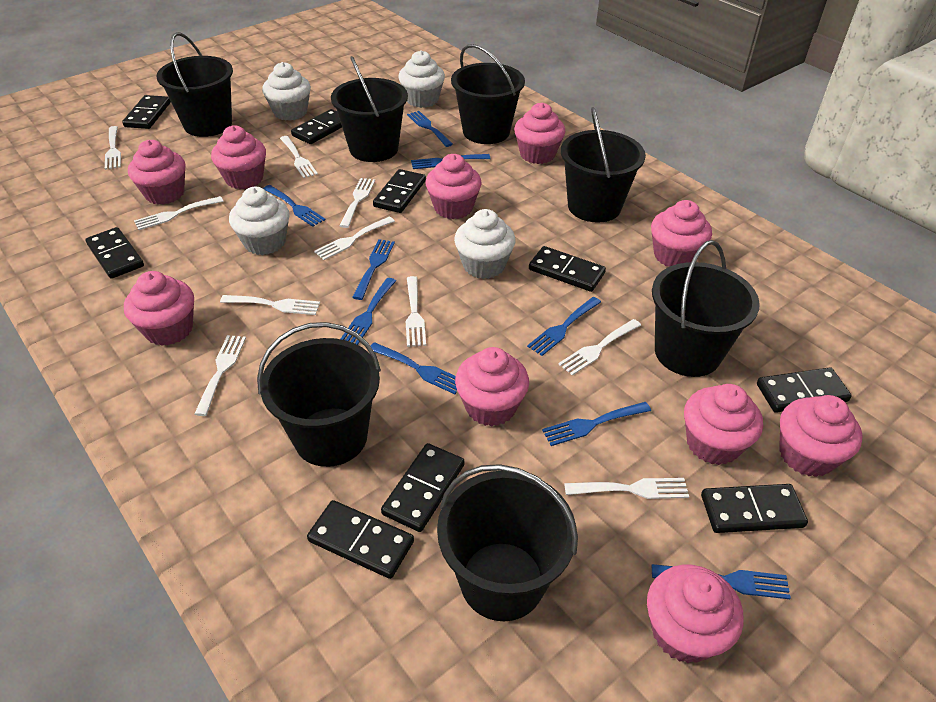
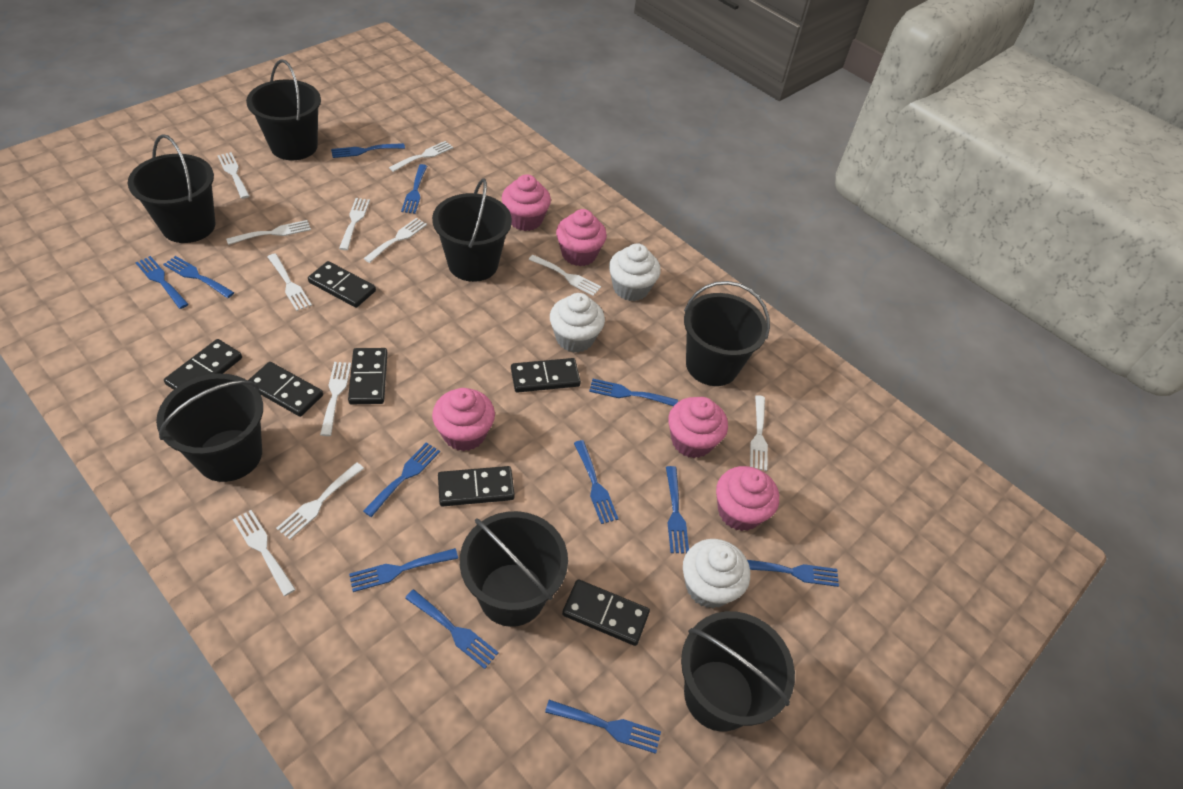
black domino: 9 -> 7
blue fork: 9 -> 12
pink cupcake: 10 -> 5
white cupcake: 4 -> 3
white fork: 10 -> 11

